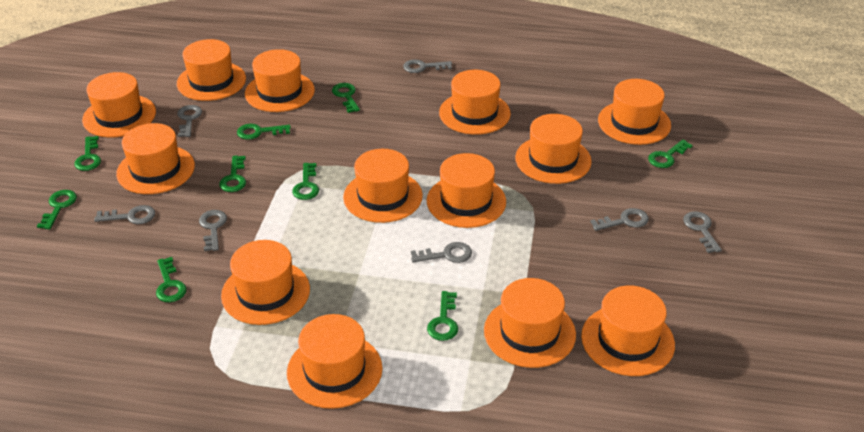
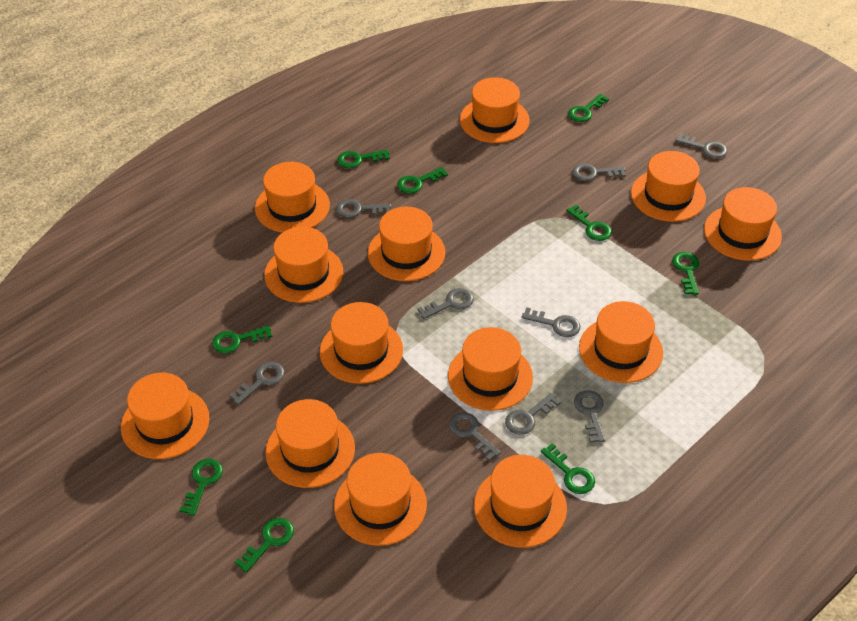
grey key: 7 -> 9

